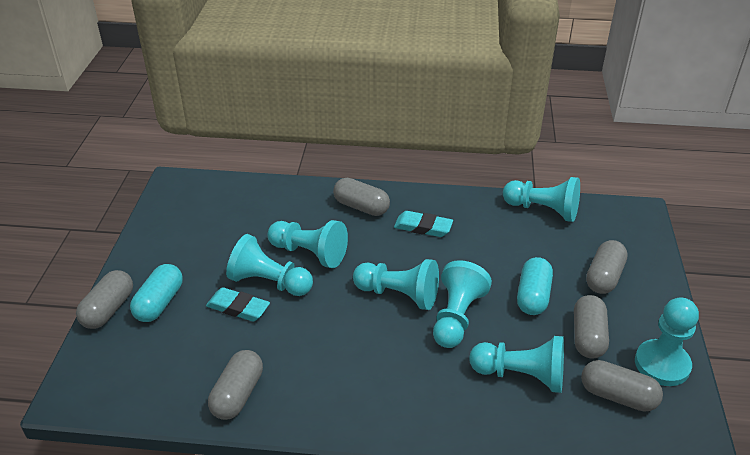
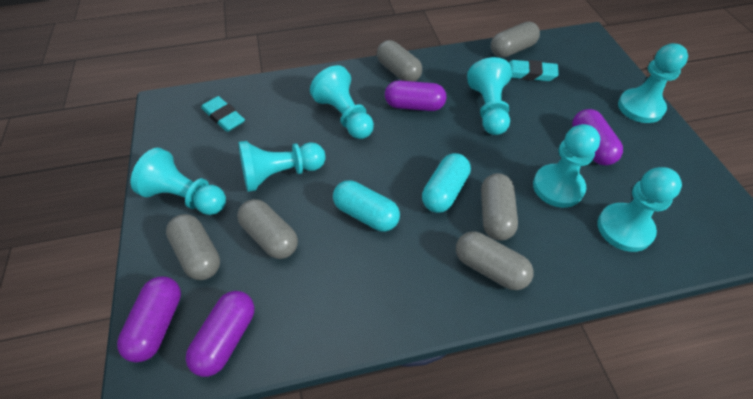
purple capsule: 0 -> 4

